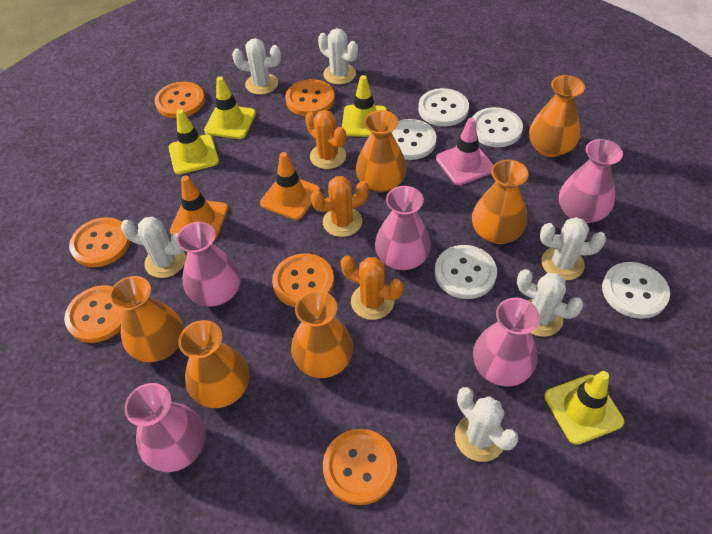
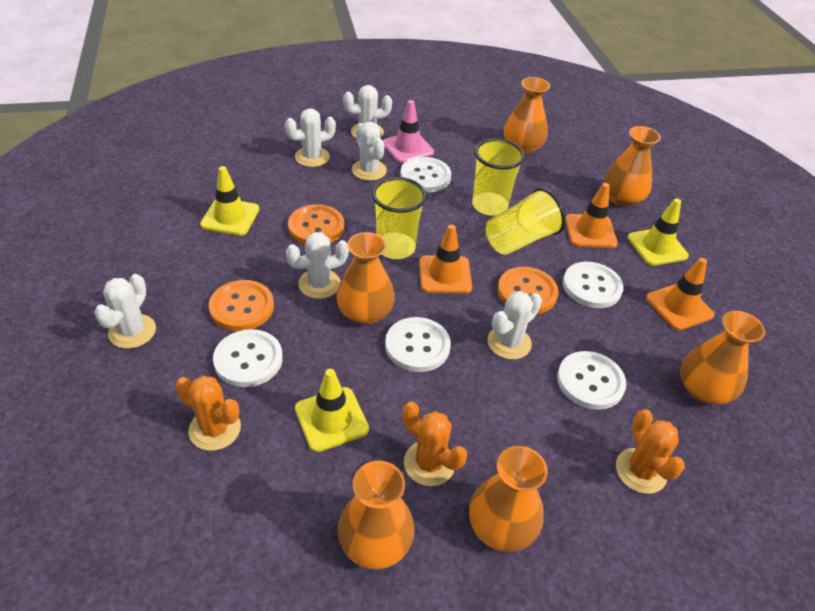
orange button: 6 -> 3
orange traffic cone: 2 -> 3
pink vase: 5 -> 0
yellow cup: 0 -> 3
yellow traffic cone: 4 -> 3

